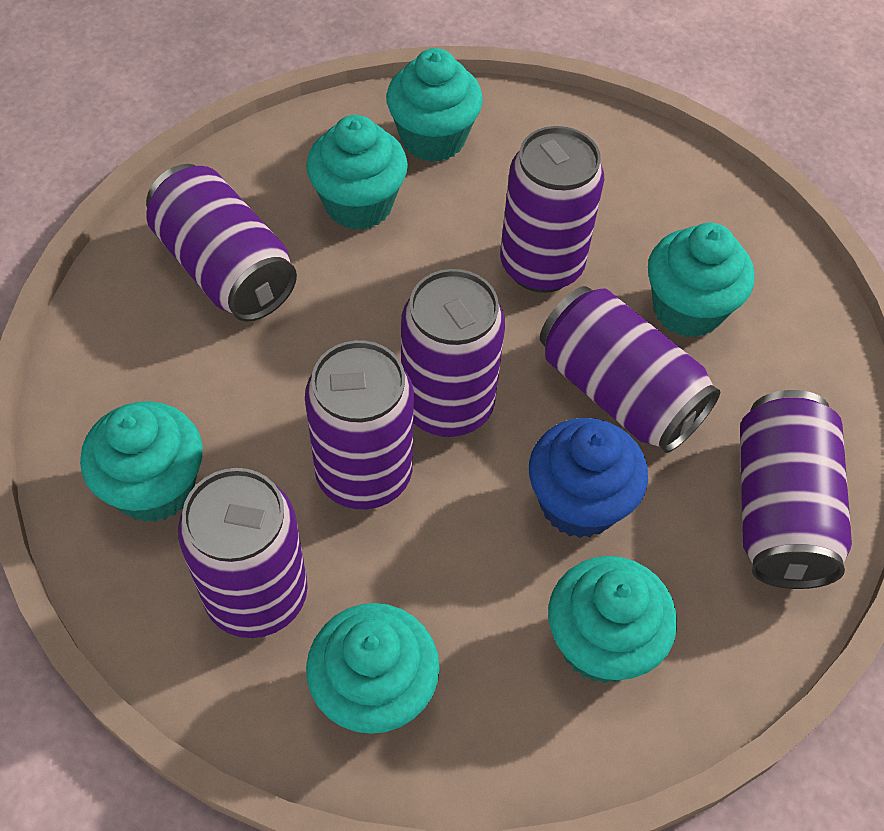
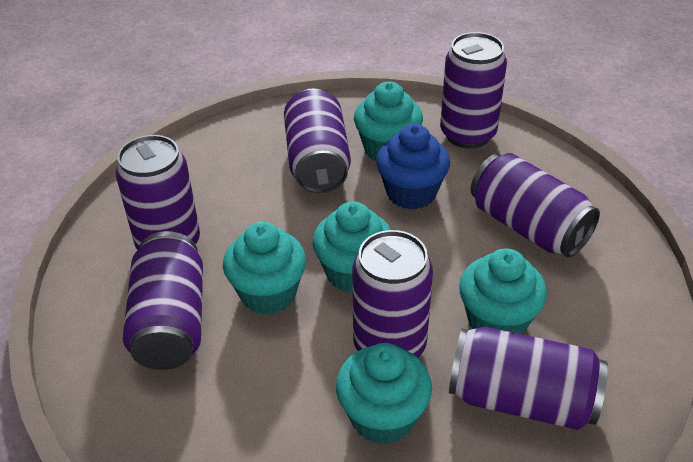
turquoise cupcake: 6 -> 5

